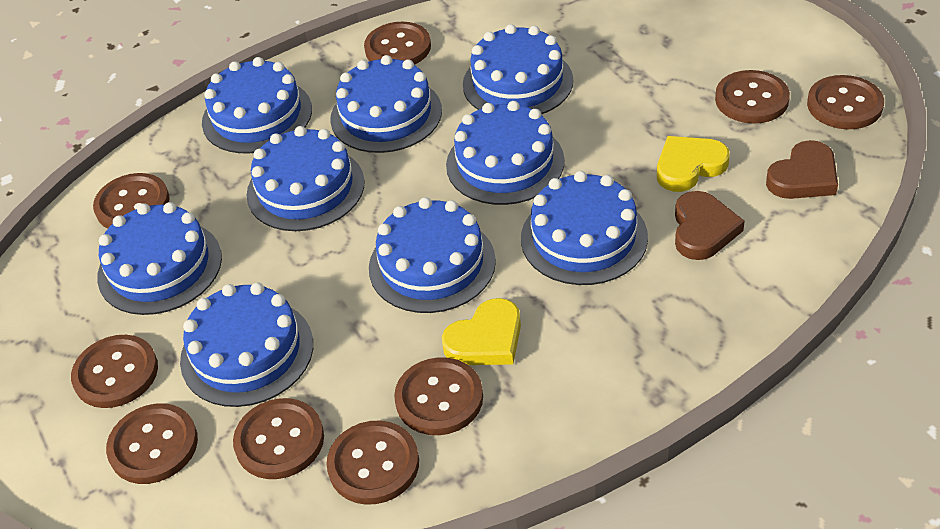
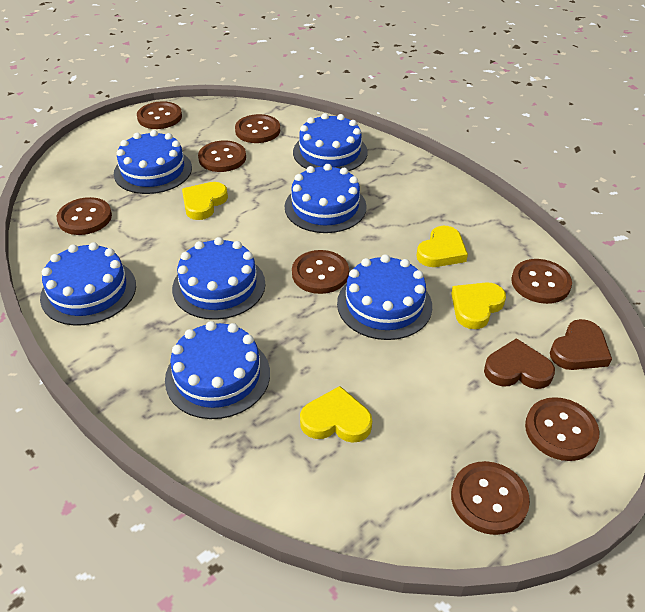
blue cake: 9 -> 7
brown button: 9 -> 8
yellow heart: 2 -> 4

